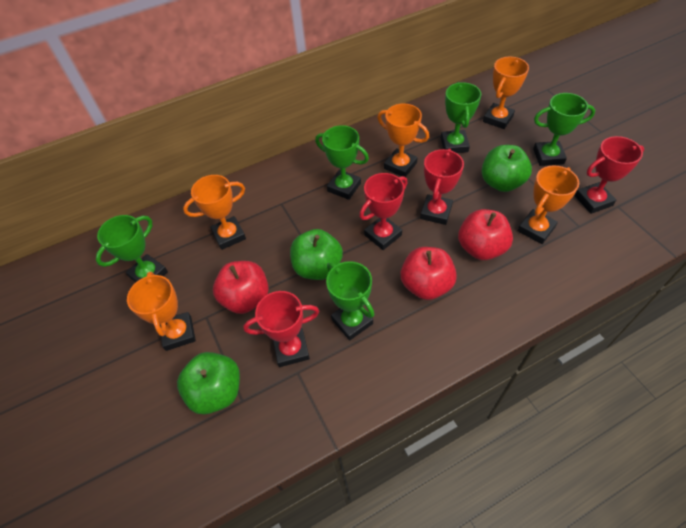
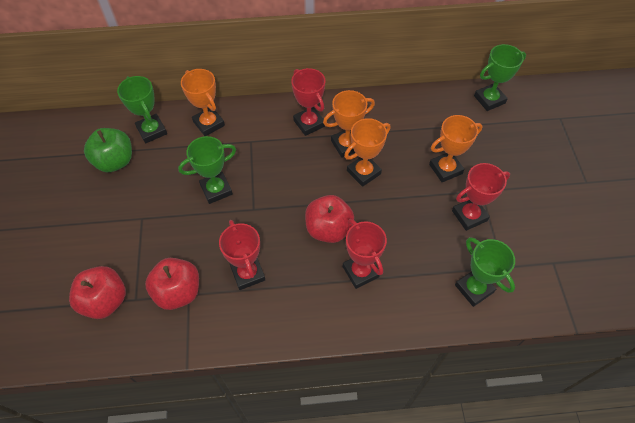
green apple: 3 -> 1
green trophy: 5 -> 4
orange trophy: 5 -> 4

